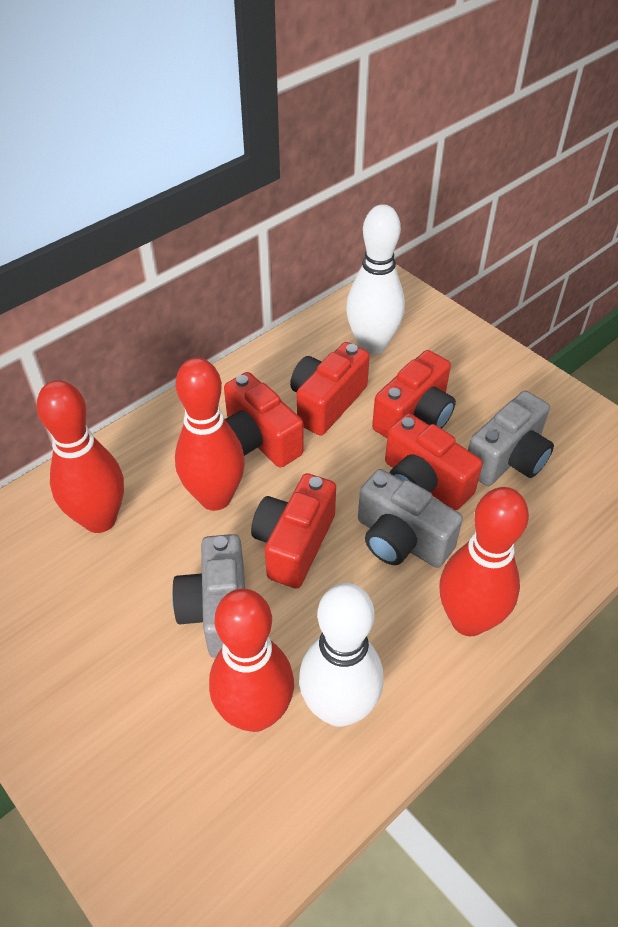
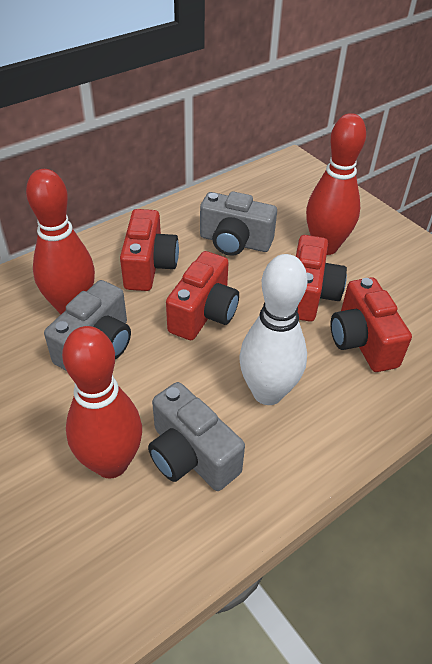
red bowling pin: 4 -> 3
red camera: 5 -> 4
white bowling pin: 2 -> 1

